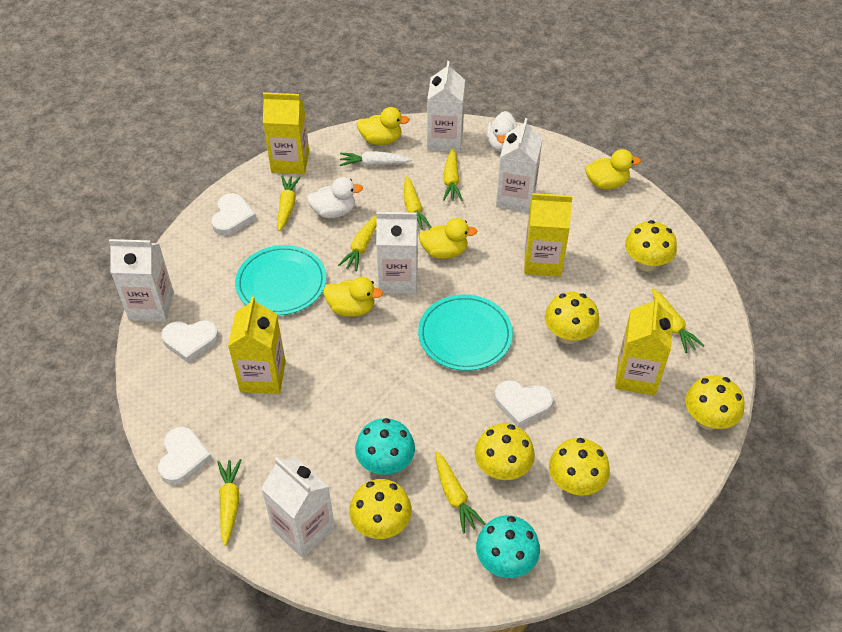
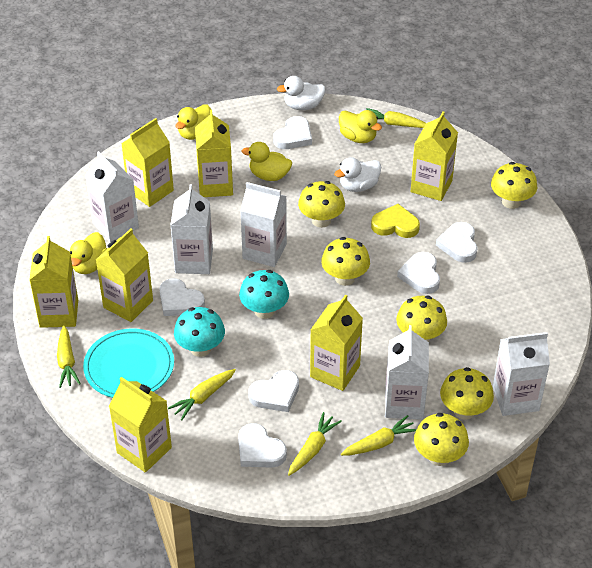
turquoise plate: 2 -> 1
white carrot: 1 -> 0
white heart: 4 -> 6
yellow carrot: 7 -> 5
yellow carton: 4 -> 7
yellow heart: 0 -> 1

